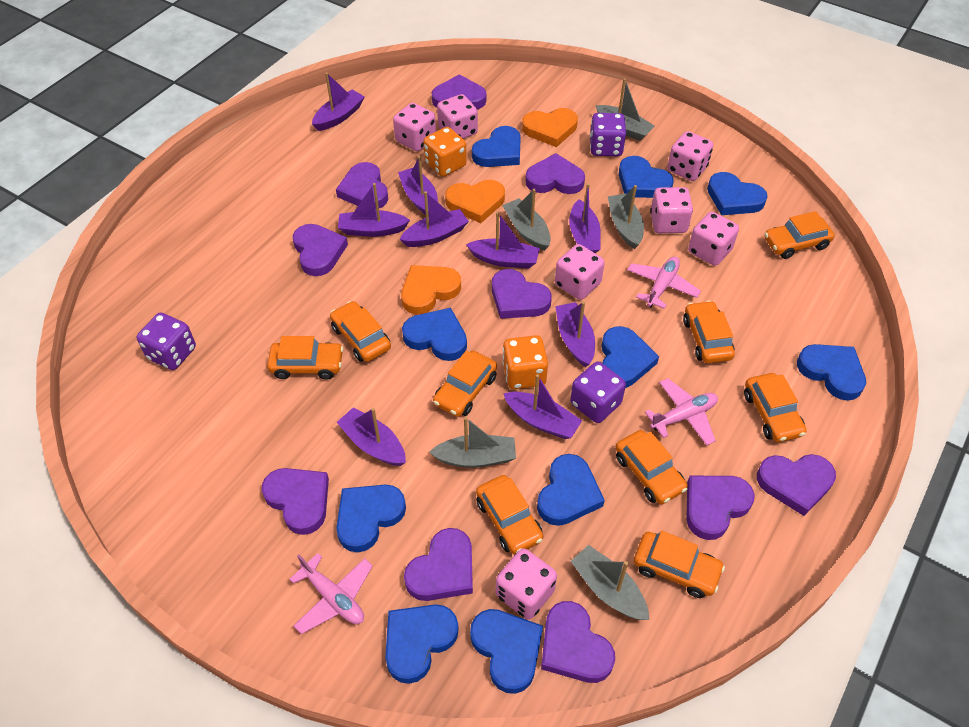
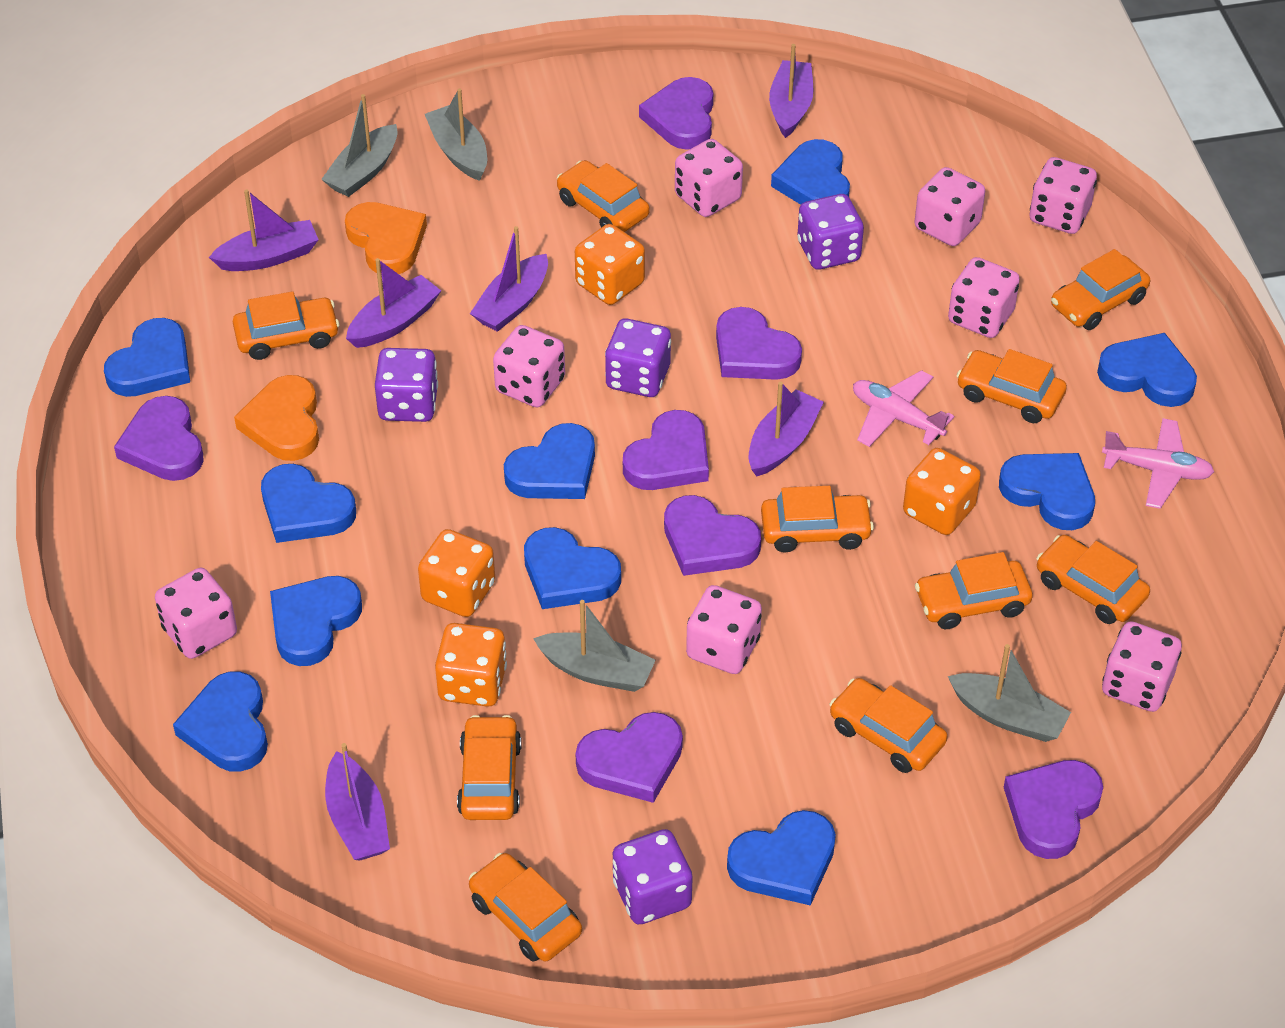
grey boat: 5 -> 4
orange car: 9 -> 10
orange dice: 2 -> 4
orange heart: 3 -> 2
pink dice: 7 -> 8
pink plane: 3 -> 2
purple boat: 9 -> 6
purple dice: 3 -> 4
purple heart: 10 -> 7

